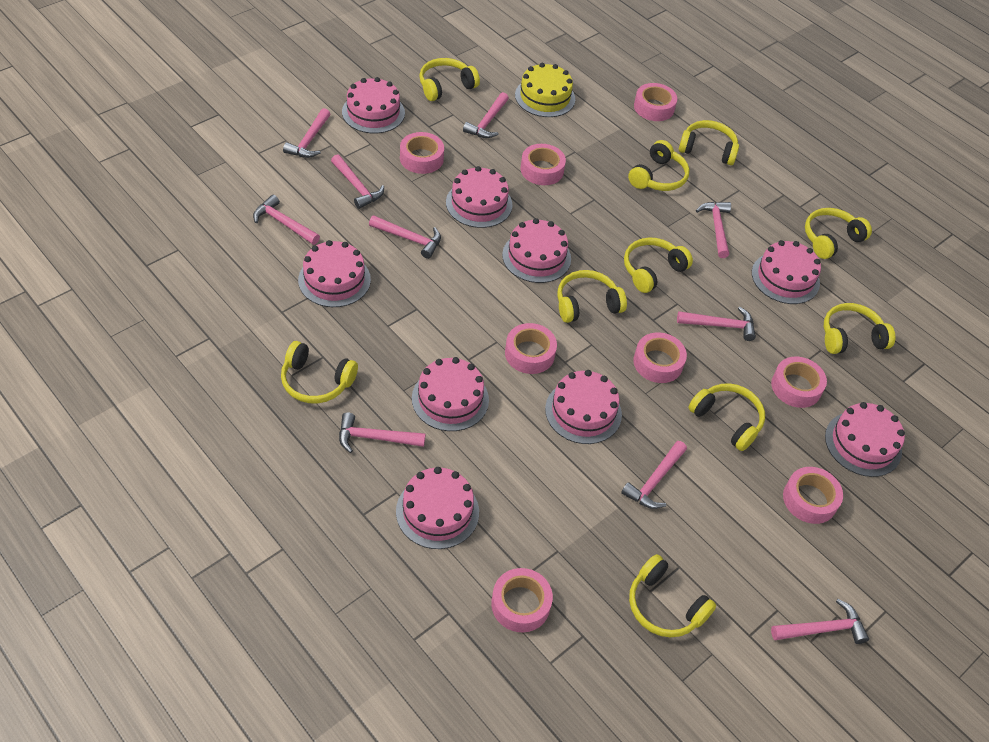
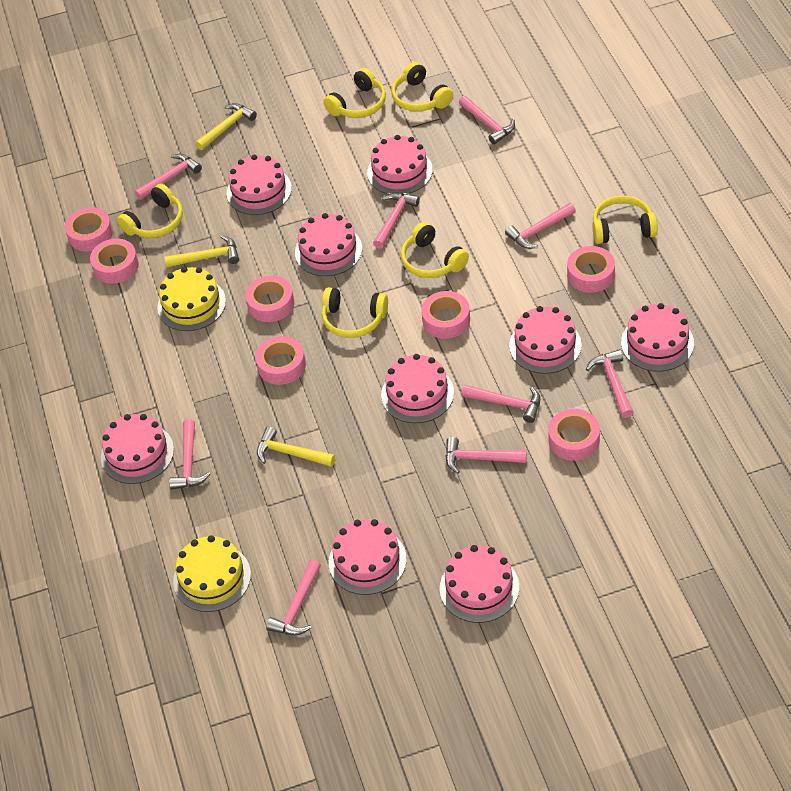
pink hammer: 10 -> 9
pink tape: 8 -> 7
yellow cake: 1 -> 2
yellow hammer: 0 -> 3
yellow headphones: 10 -> 6

